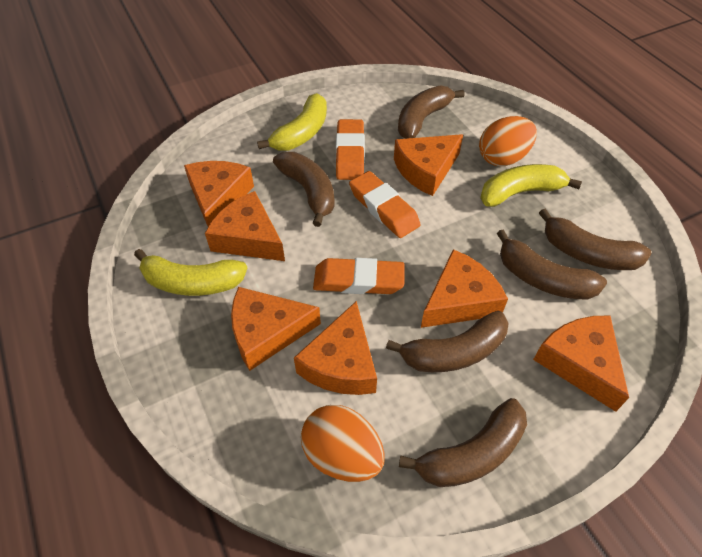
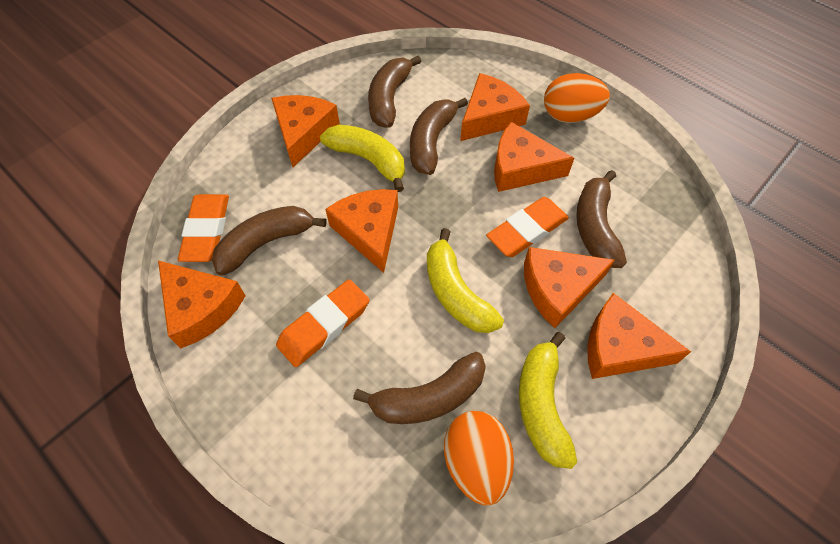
brown banana: 6 -> 5

